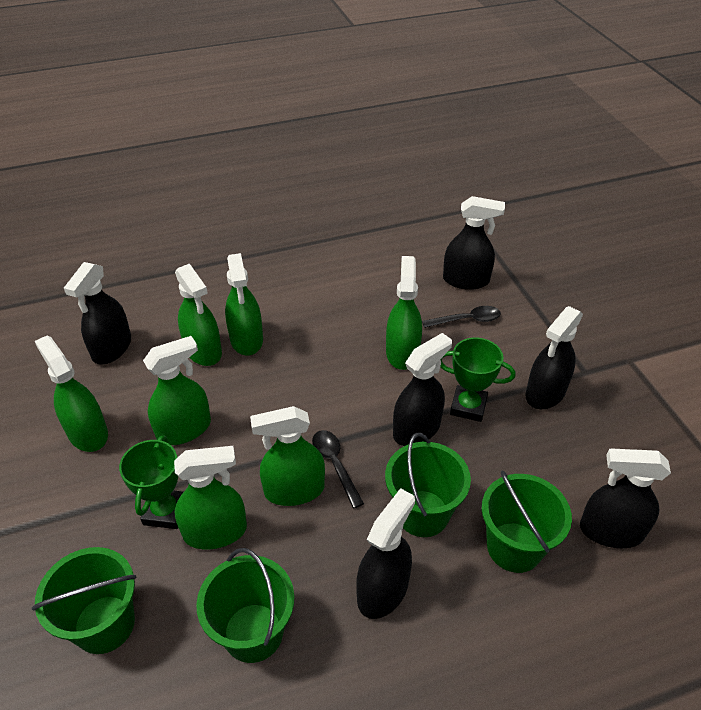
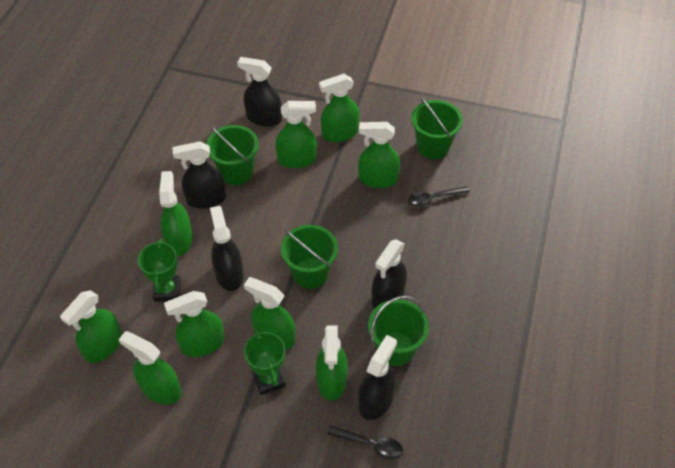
black spray bottle: 6 -> 5
green spray bottle: 7 -> 9

